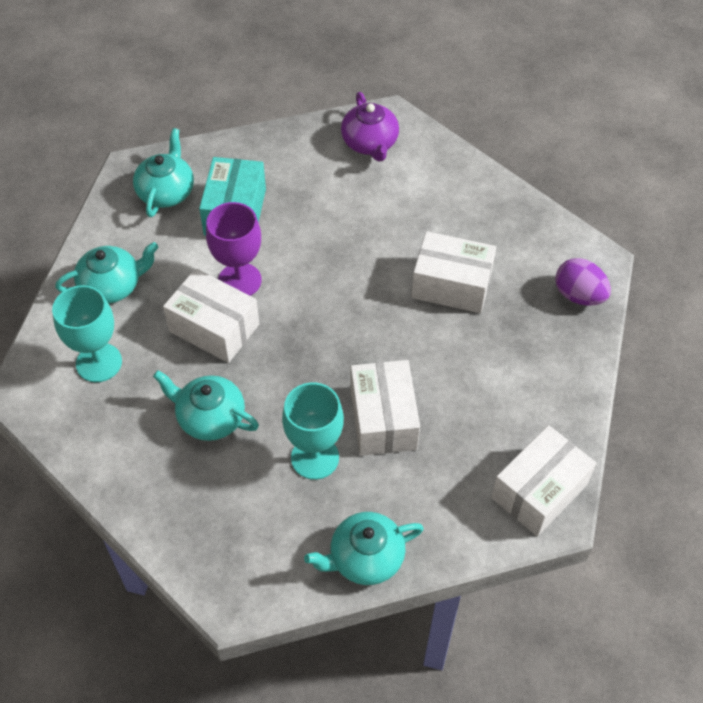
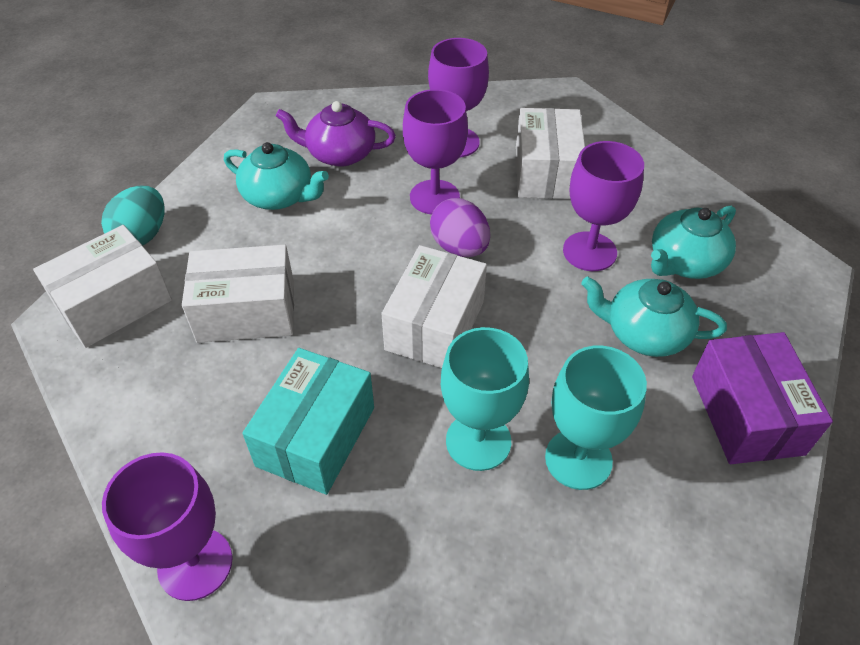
purple box: 0 -> 1
purple goblet: 1 -> 4
turquoise egg: 0 -> 1
turquoise teapot: 4 -> 3

